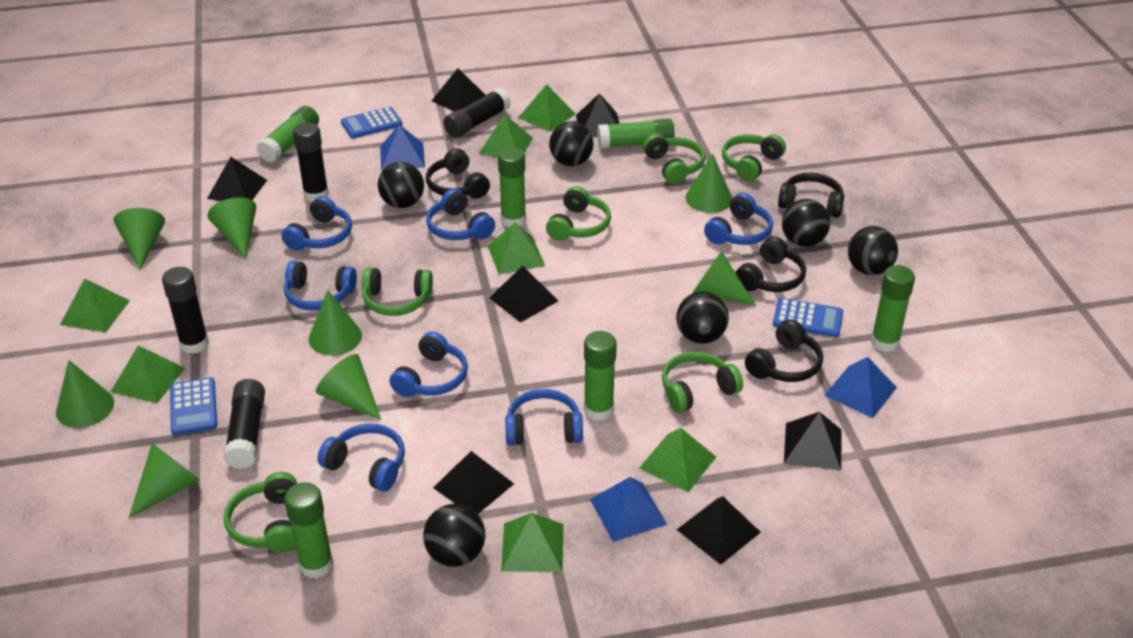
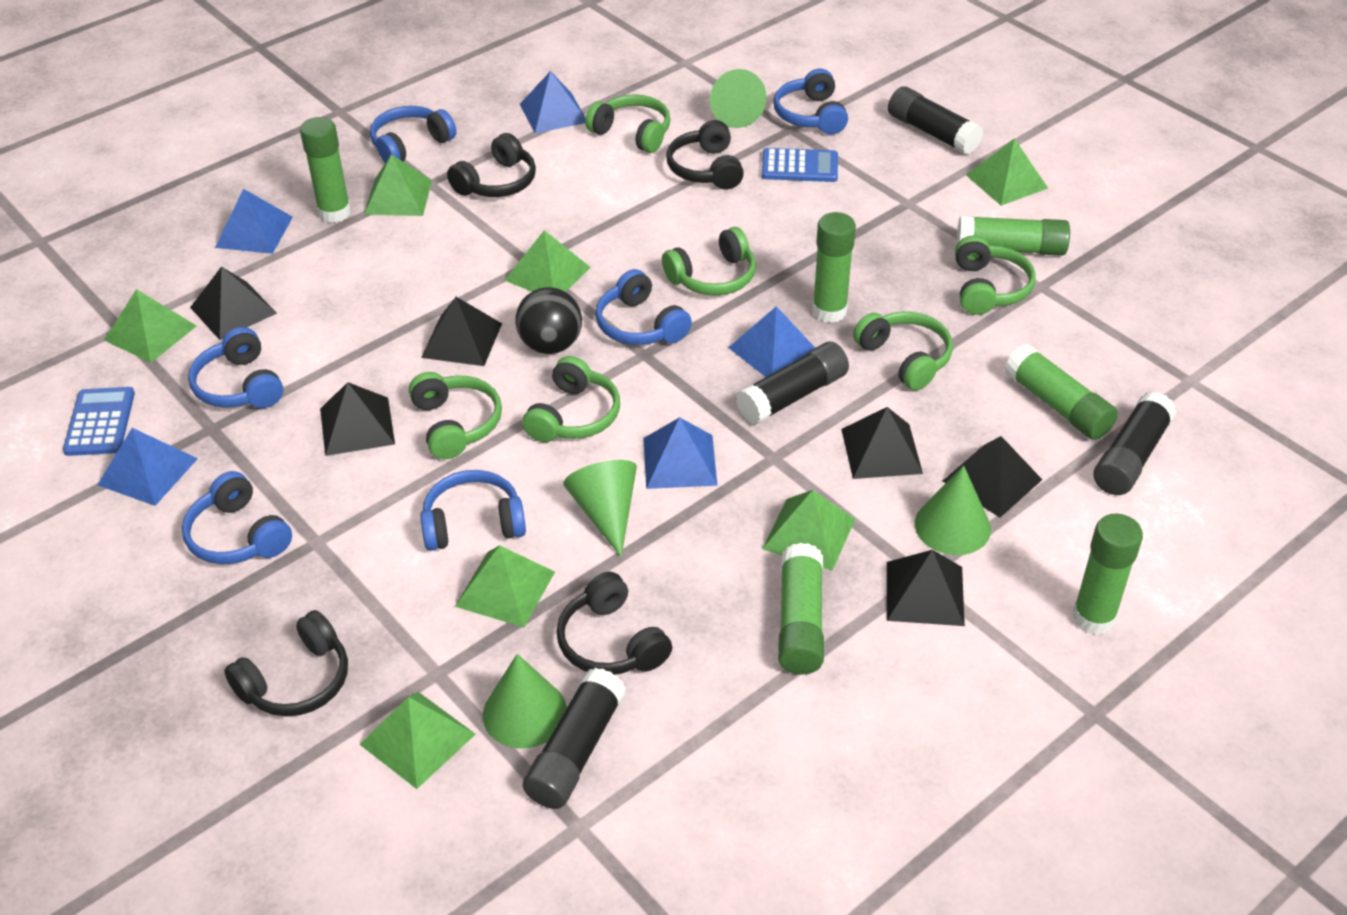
black ball: 6 -> 1
black pyramid: 7 -> 6
blue calculator: 3 -> 2
blue headphones: 7 -> 6
blue pyramid: 3 -> 5
green cone: 8 -> 4

